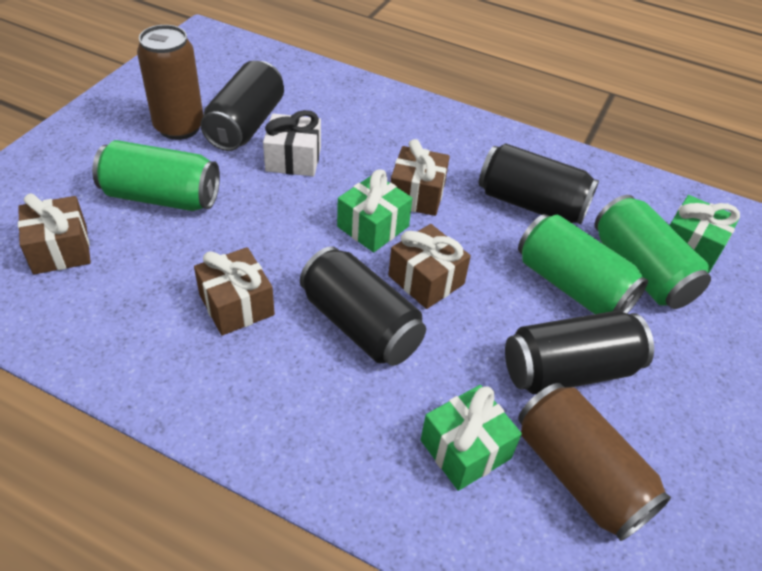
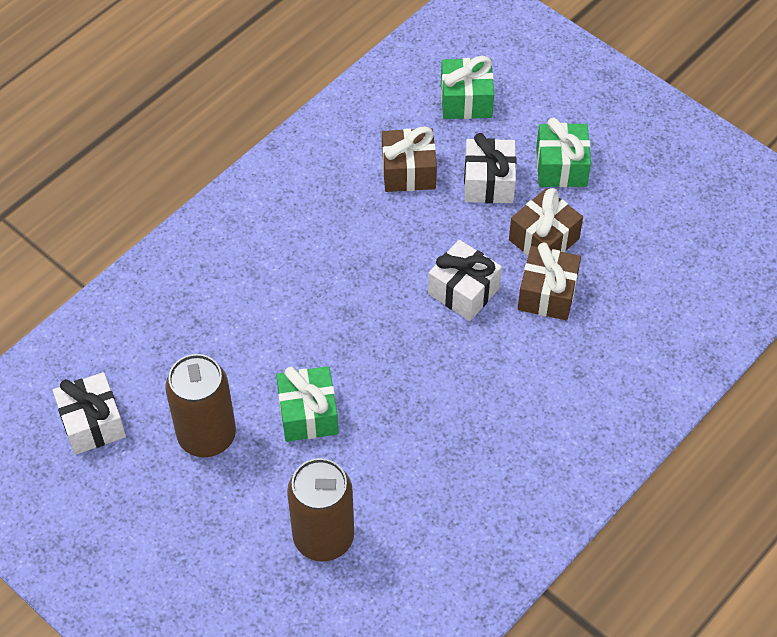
black can: 4 -> 0
brown gift: 4 -> 3
green can: 3 -> 0
white gift: 1 -> 3

